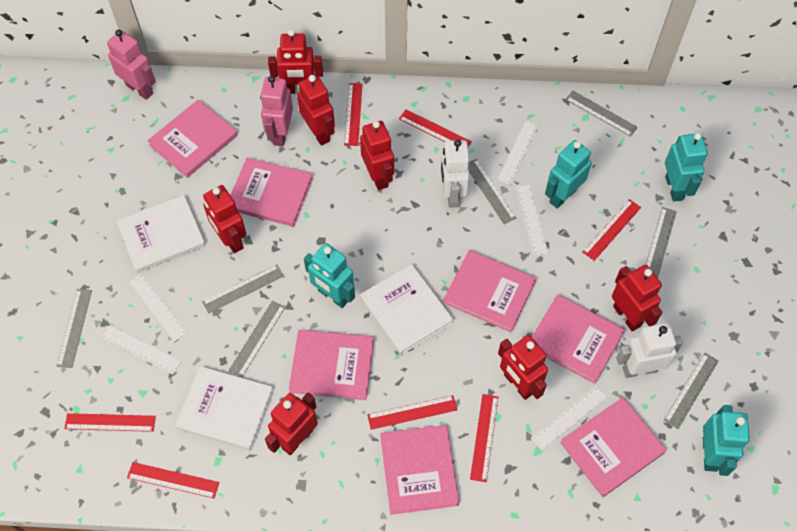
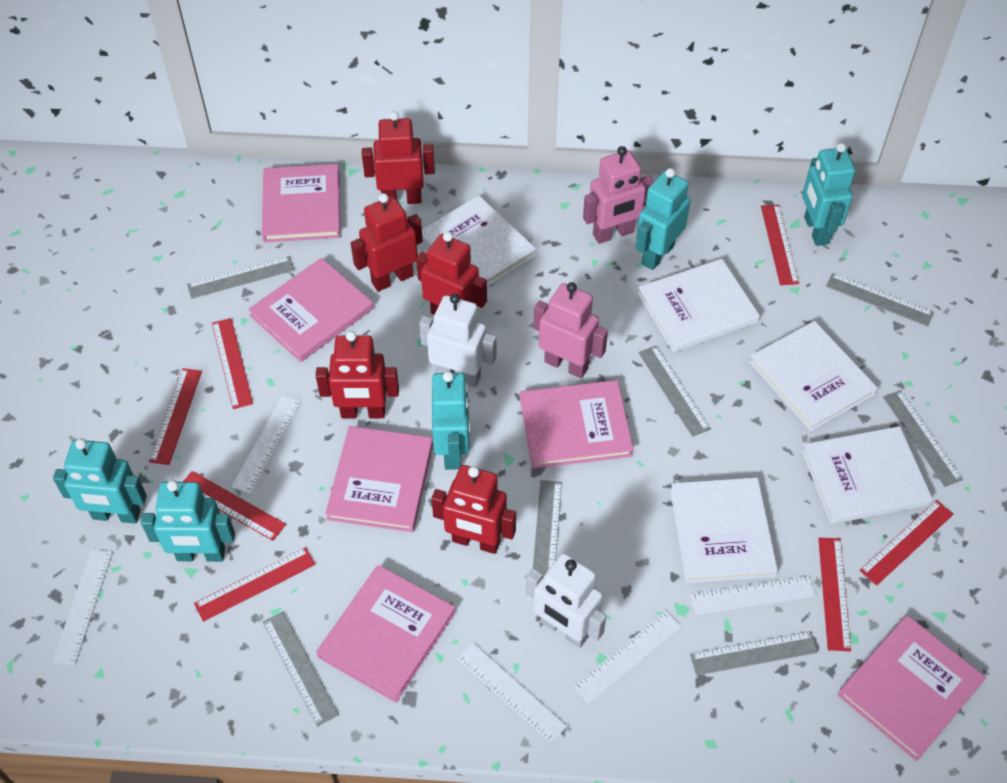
pink book: 7 -> 6
red robot: 7 -> 5
turquoise robot: 4 -> 5
white book: 3 -> 5

